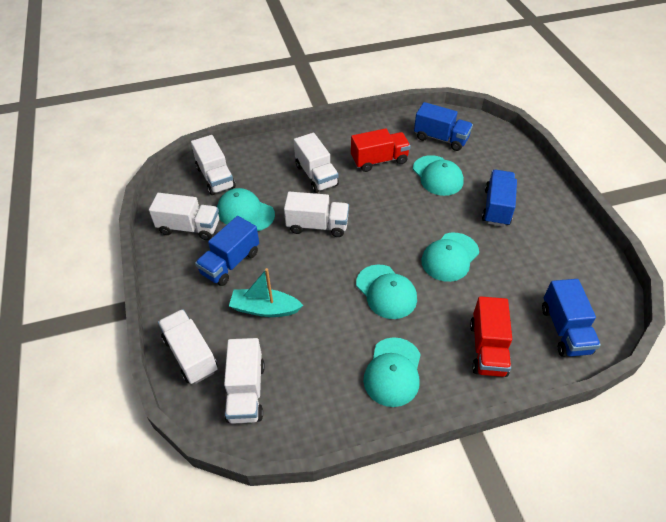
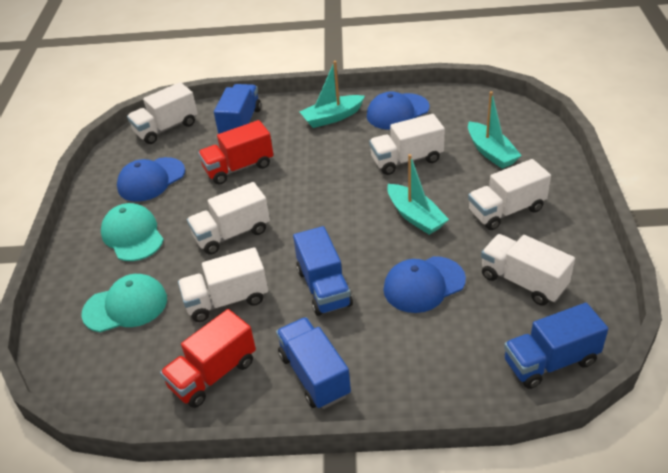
blue cap: 0 -> 3
turquoise boat: 1 -> 3
turquoise cap: 5 -> 2

